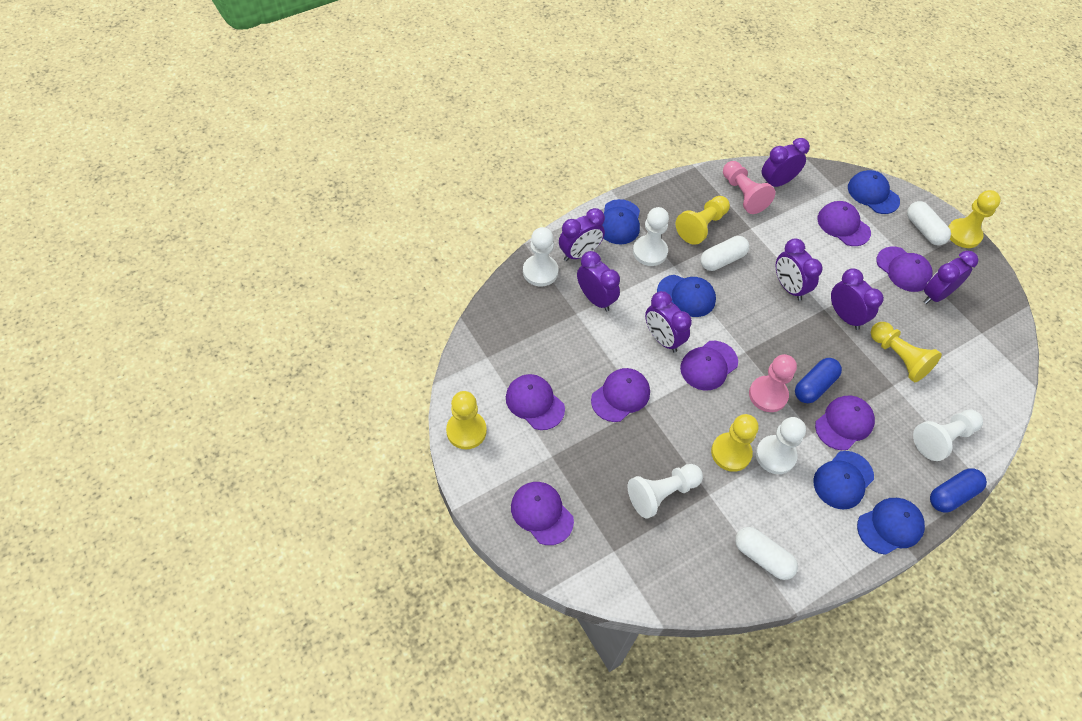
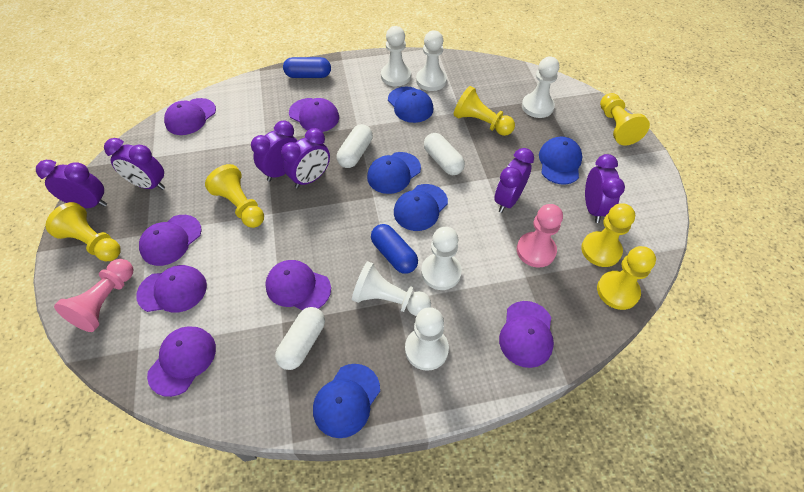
purple clock: 7 -> 6
white pawn: 5 -> 6
yellow pawn: 5 -> 6

